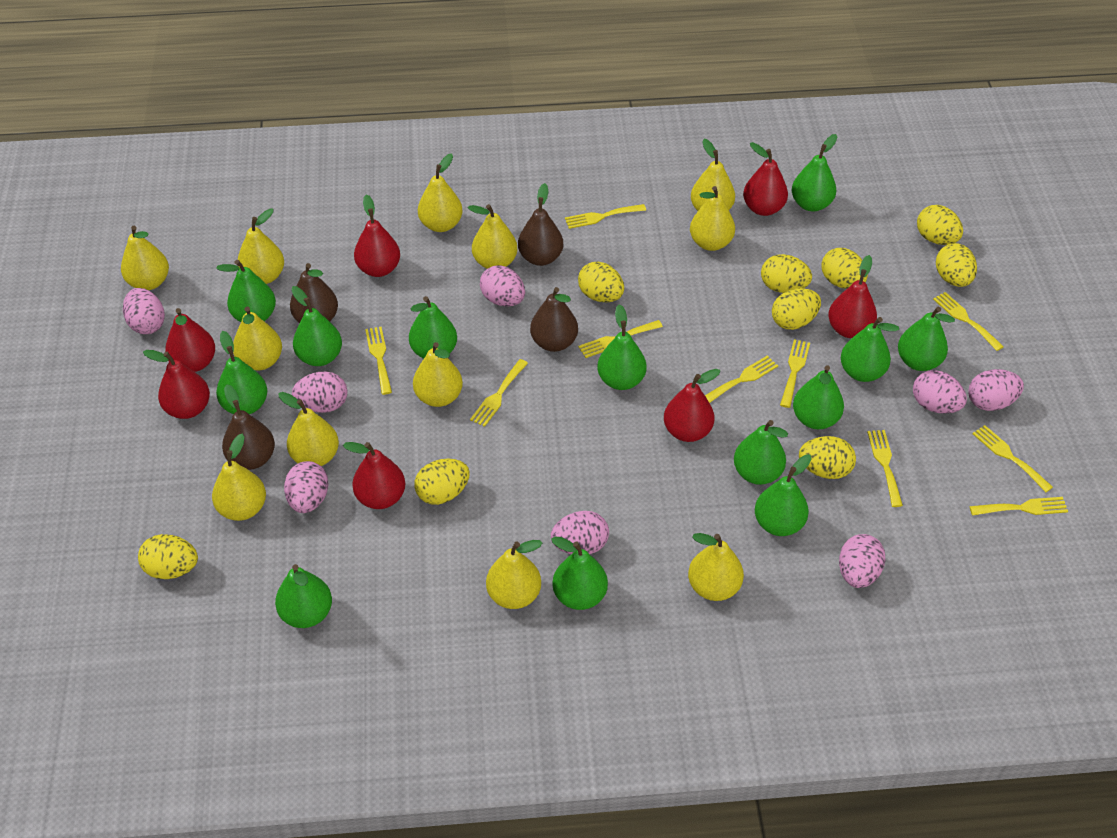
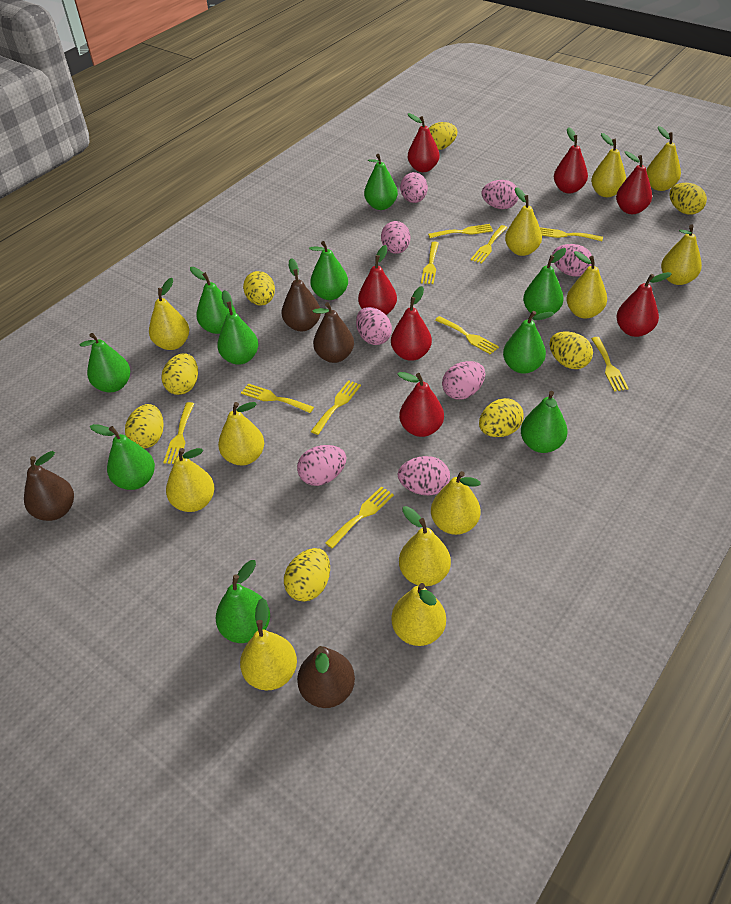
green pear: 13 -> 10
yellow egg: 9 -> 8

